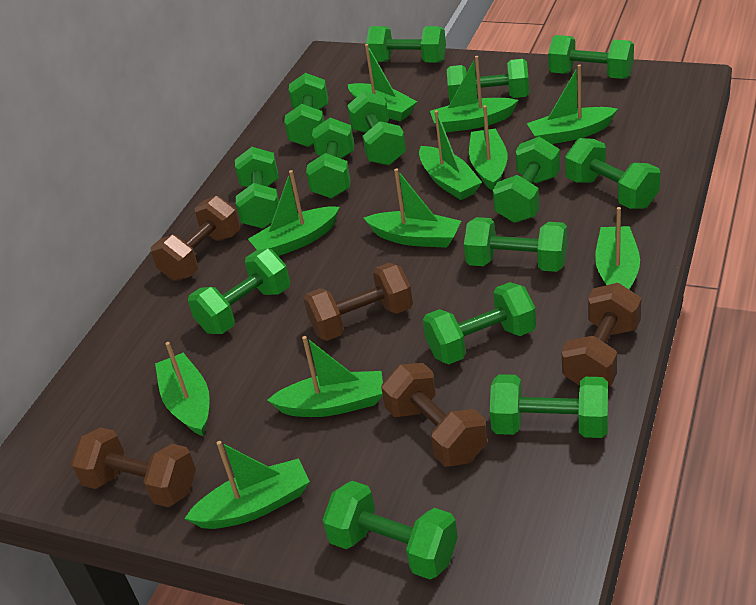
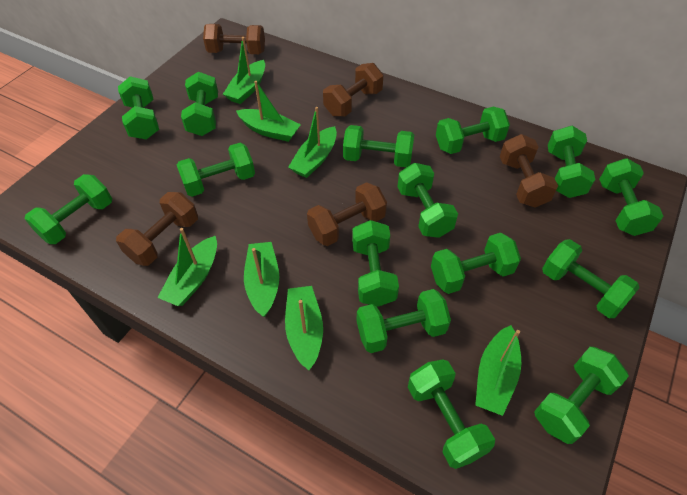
green boat: 11 -> 7
green dumbbell: 14 -> 15

